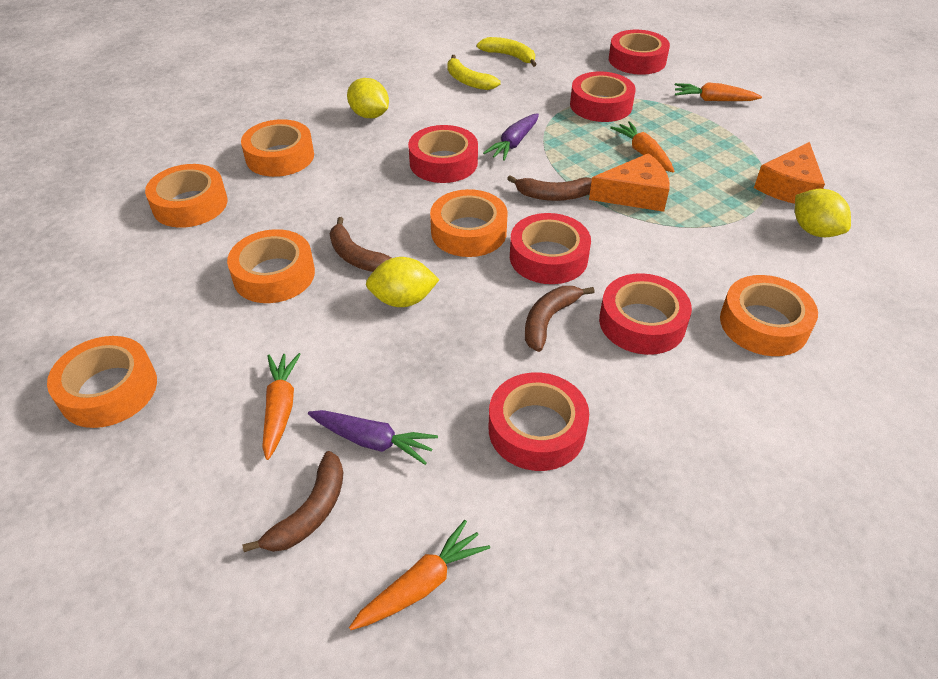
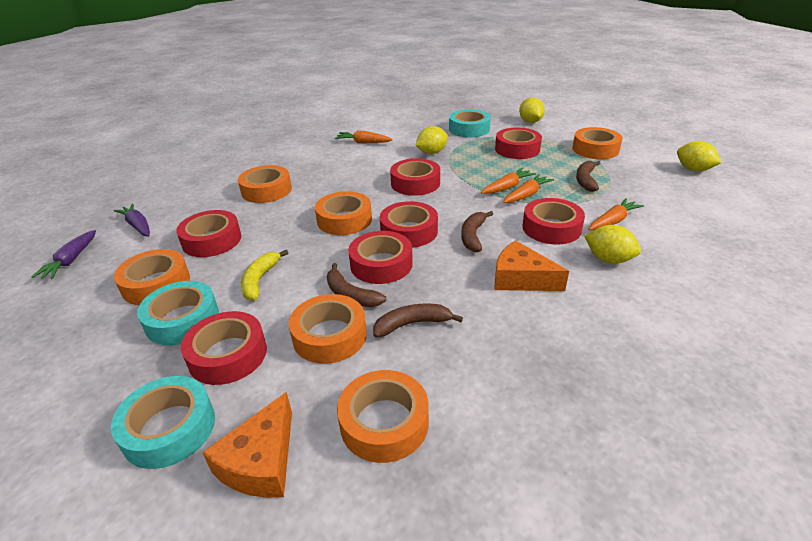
red tape: 6 -> 7
turquoise tape: 0 -> 3
yellow banana: 2 -> 1
yellow lemon: 3 -> 4

